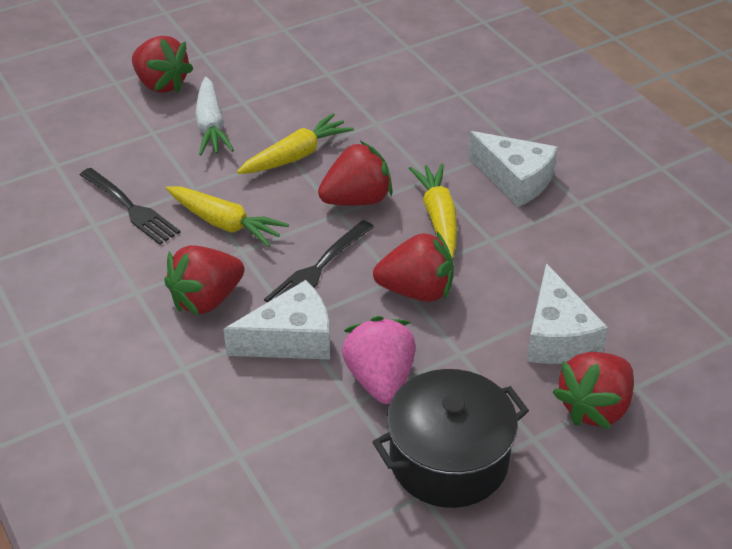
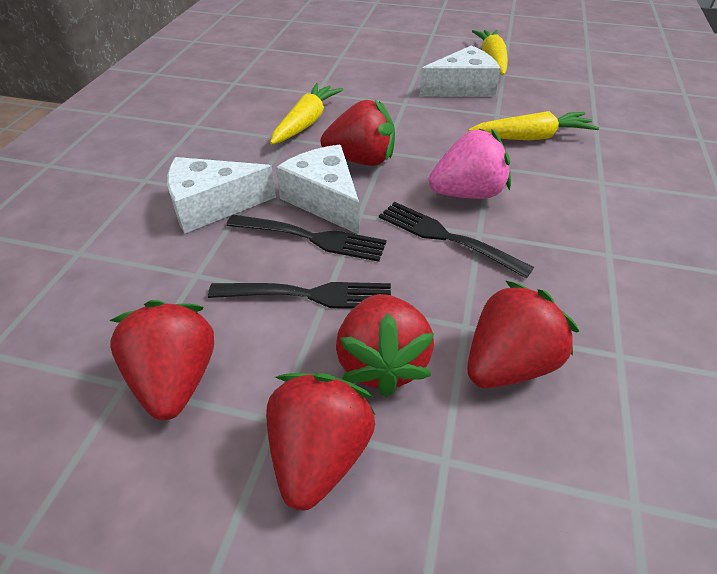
black fork: 2 -> 3
black pot: 1 -> 0
white carrot: 1 -> 0

